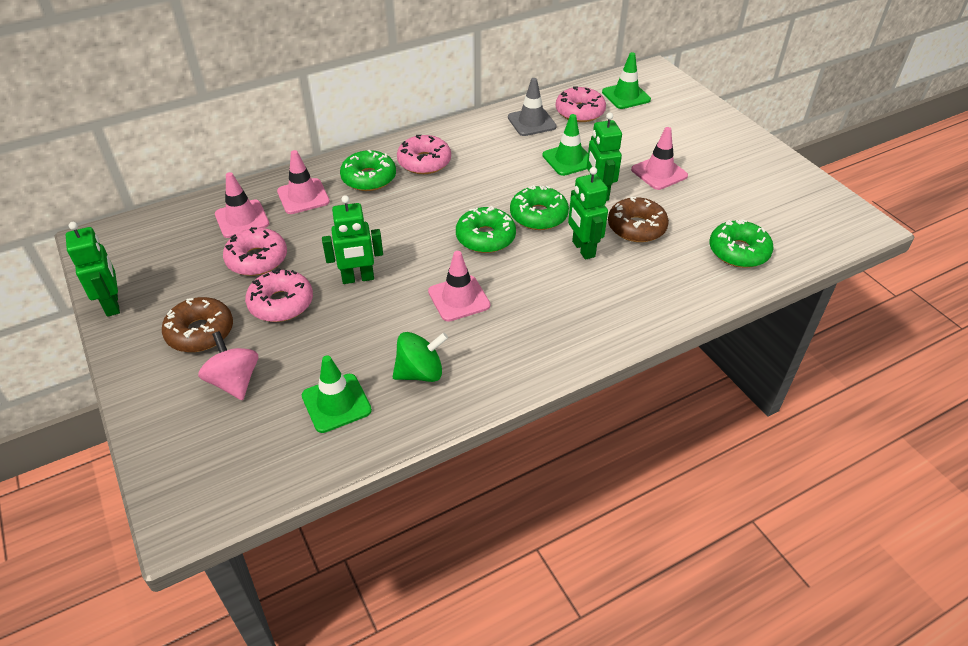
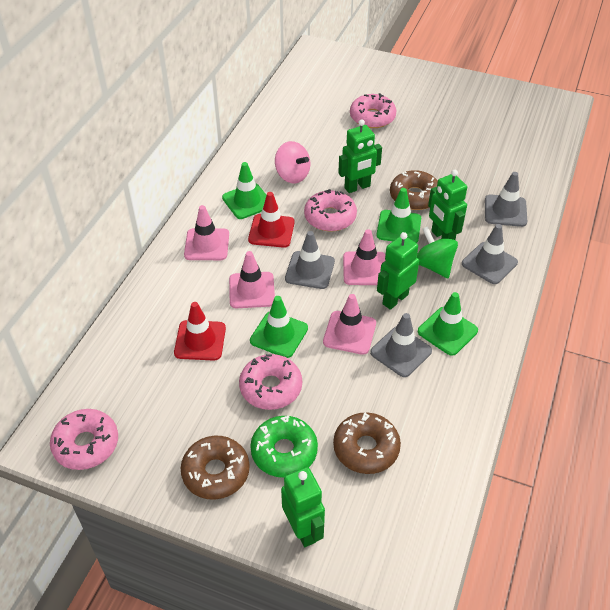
brown donut: 2 -> 3
green donut: 4 -> 1
green traffic cone: 3 -> 4
grey traffic cone: 1 -> 4
red traffic cone: 0 -> 2

